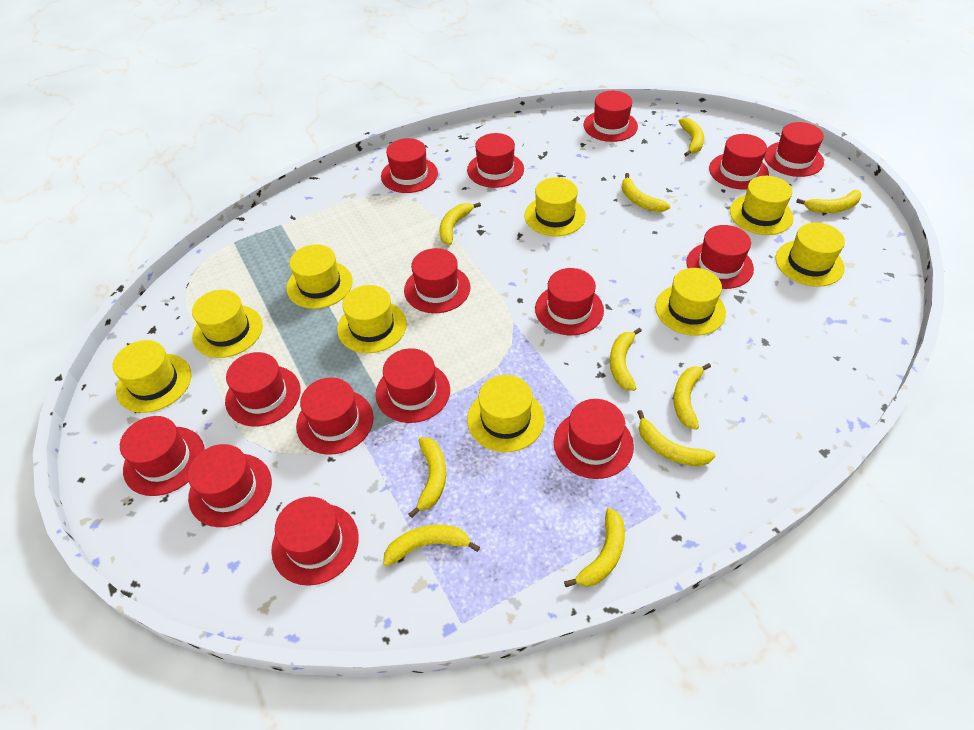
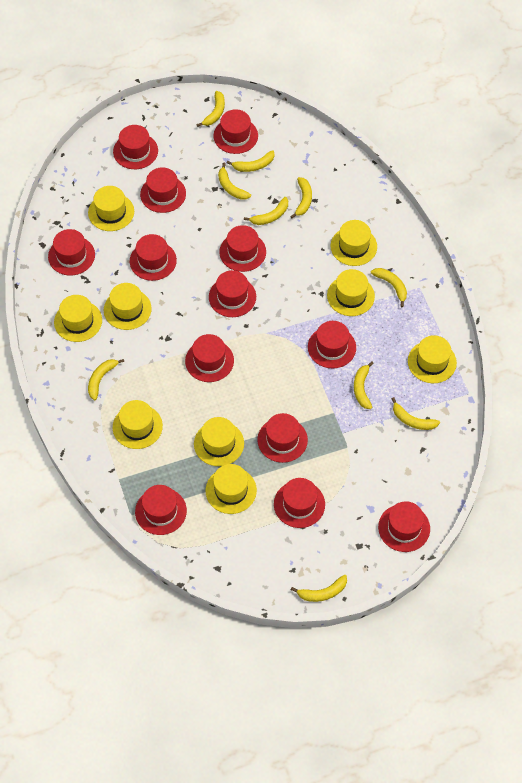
red hat: 15 -> 13

